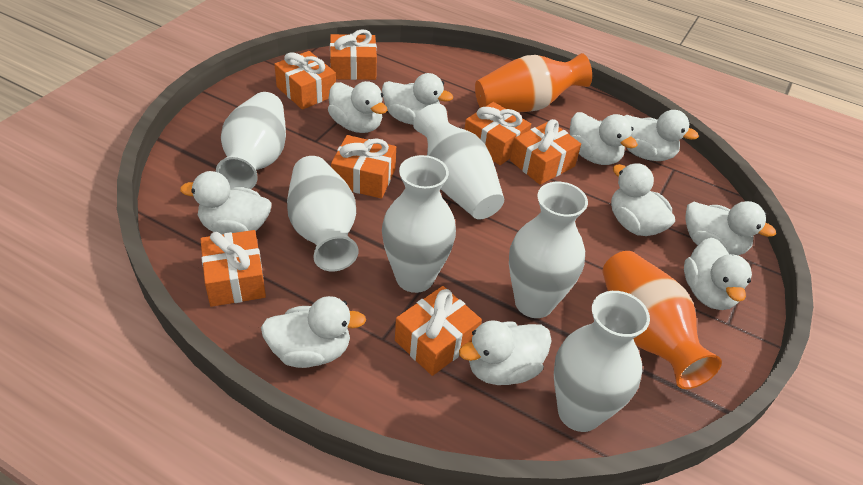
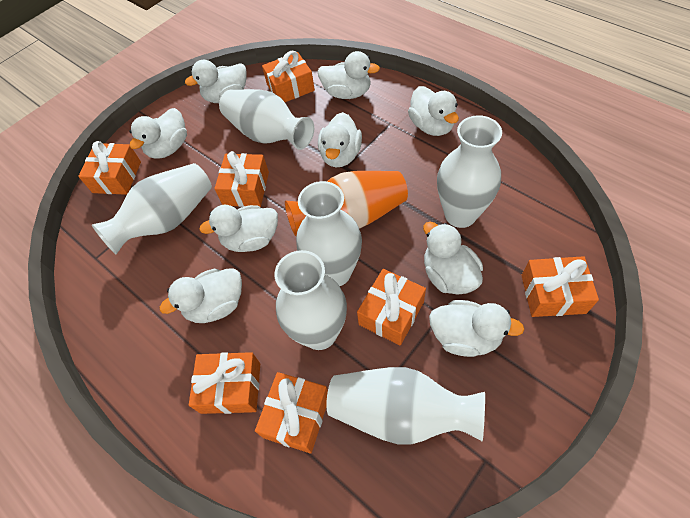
orange vase: 2 -> 1
white duck: 10 -> 9

